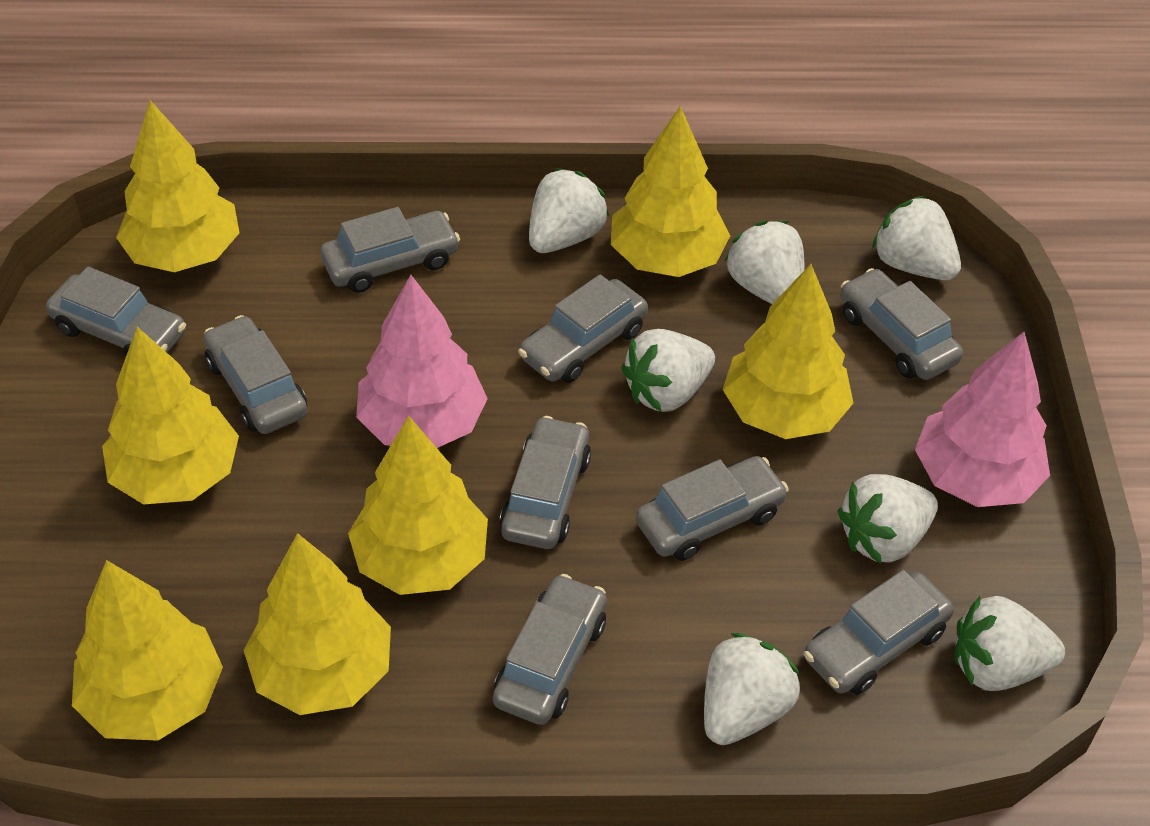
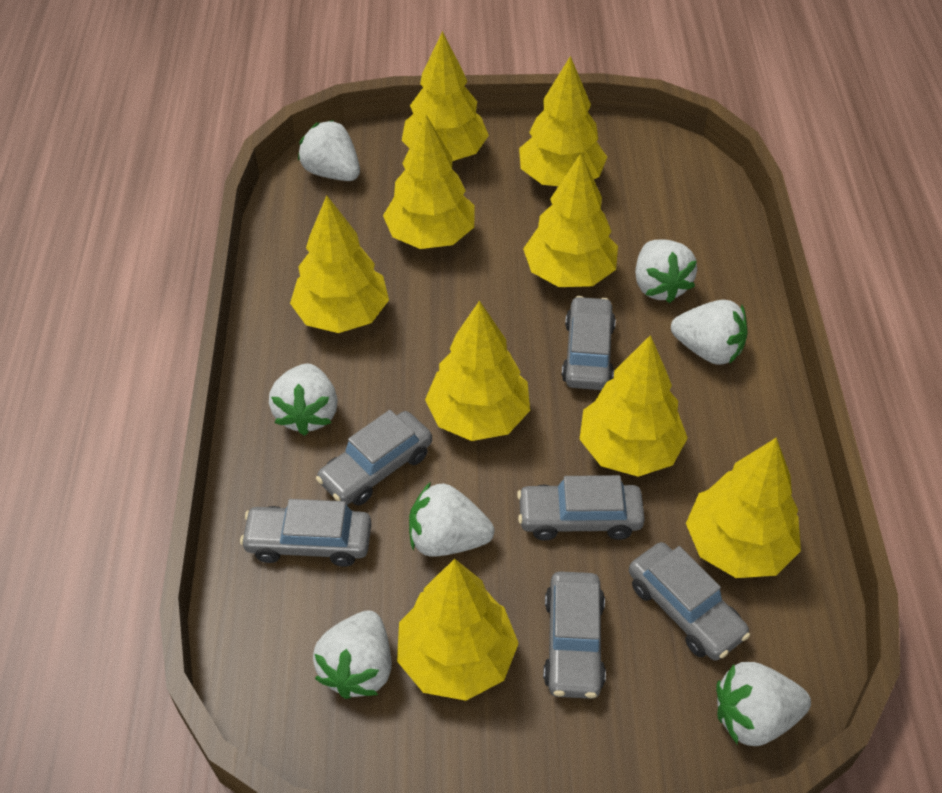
grey car: 9 -> 6
pink tree: 2 -> 0
yellow tree: 7 -> 9

